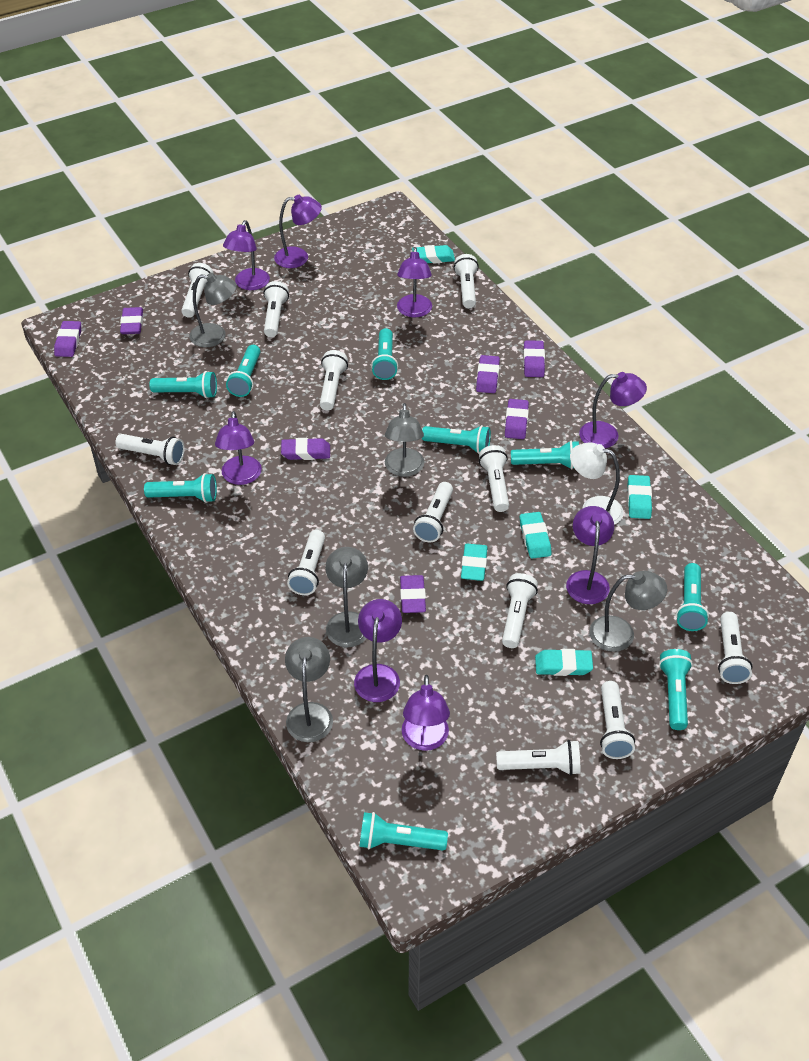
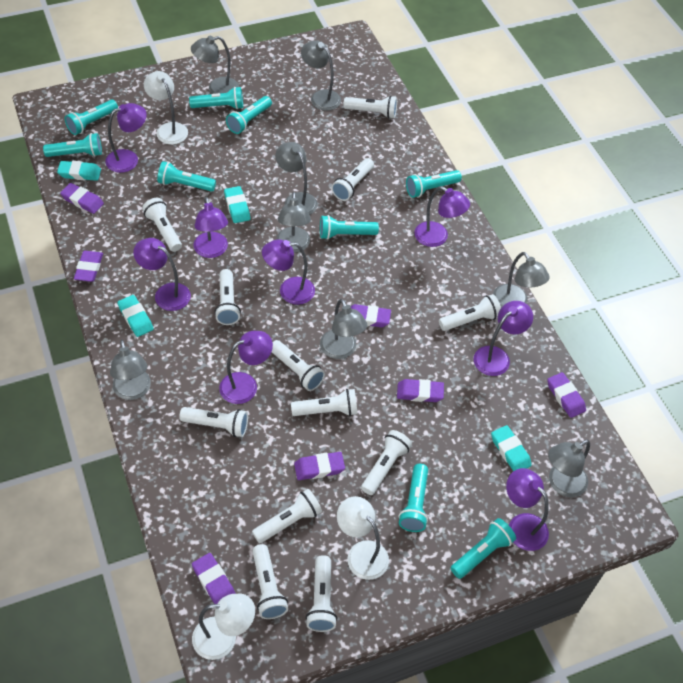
grey lamp: 5 -> 8
turquoise eraser: 5 -> 4
white lamp: 1 -> 3

